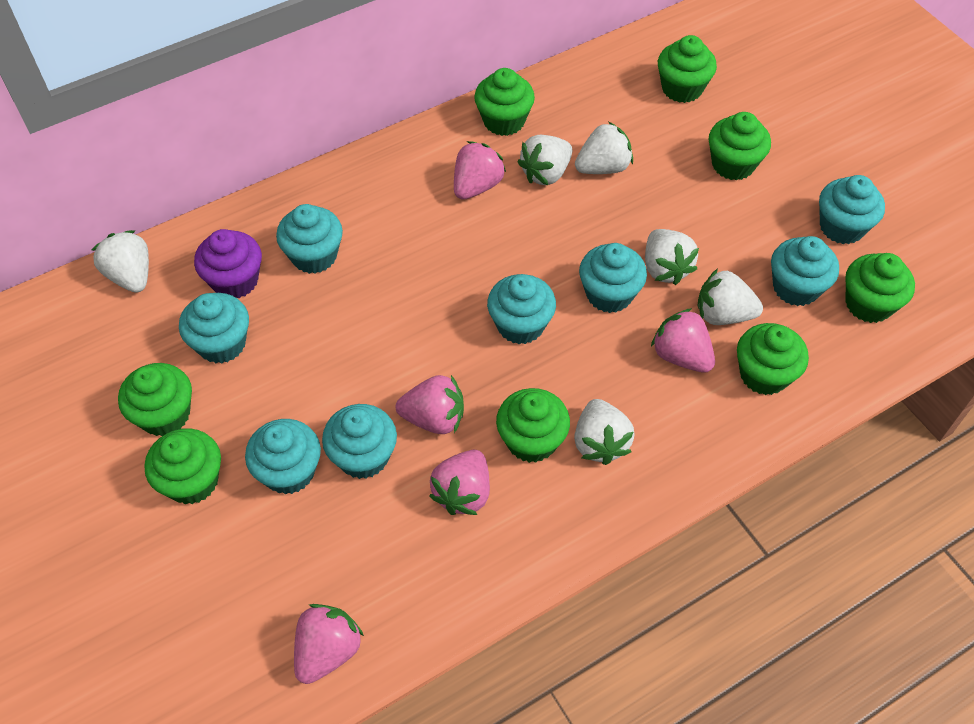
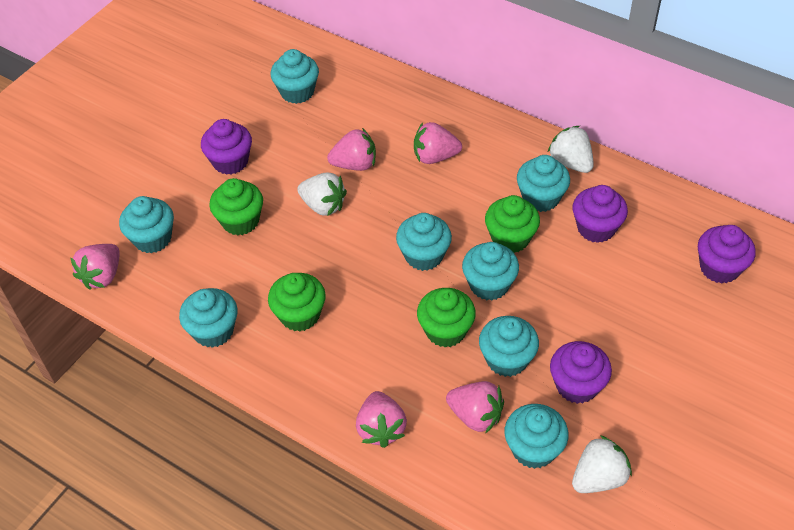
green cupcake: 8 -> 4
purple cupcake: 1 -> 4
white strawberry: 6 -> 3

